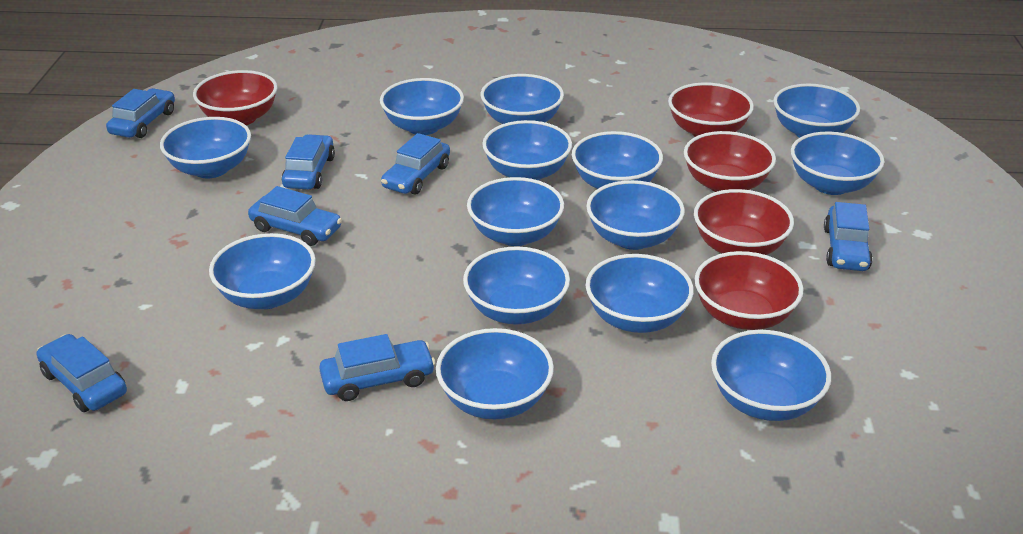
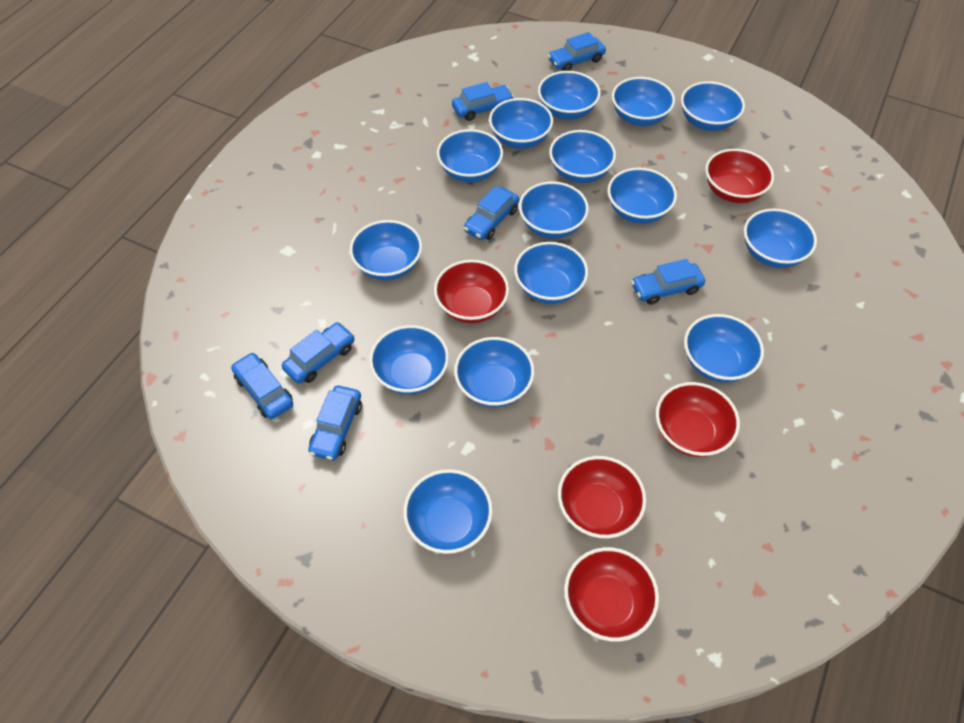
blue bowl: 14 -> 15

